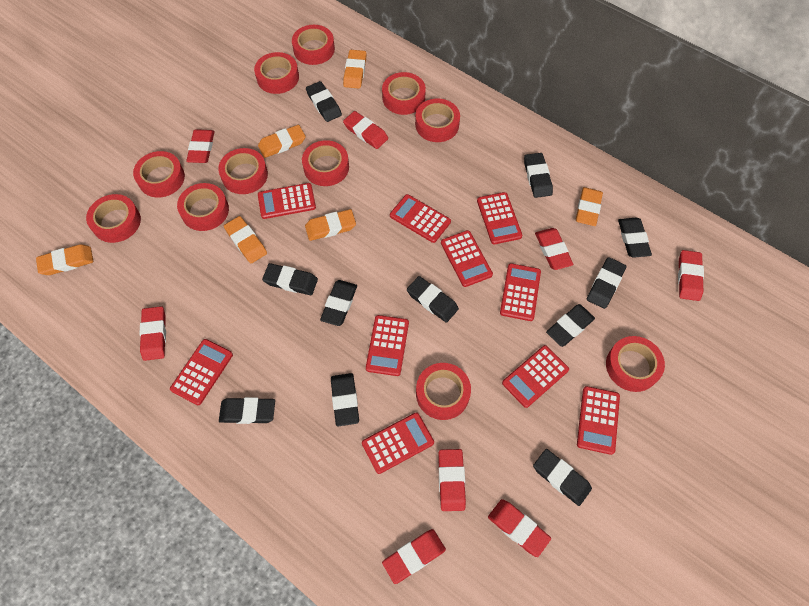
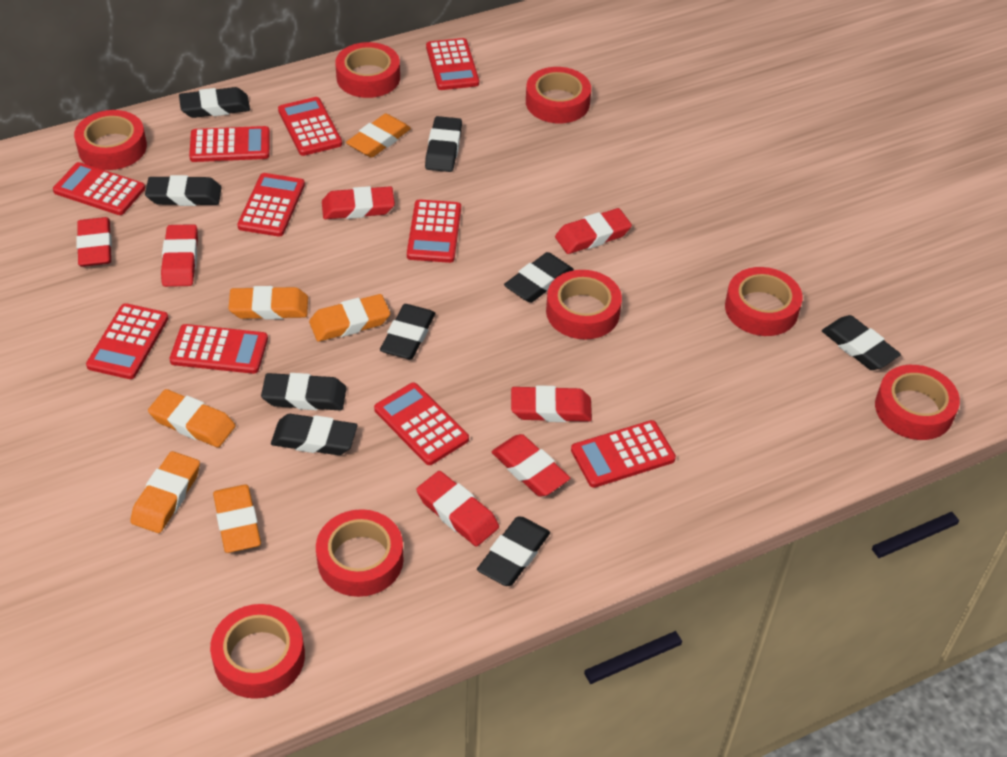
black eraser: 11 -> 9
red eraser: 8 -> 7
red tape: 11 -> 8

